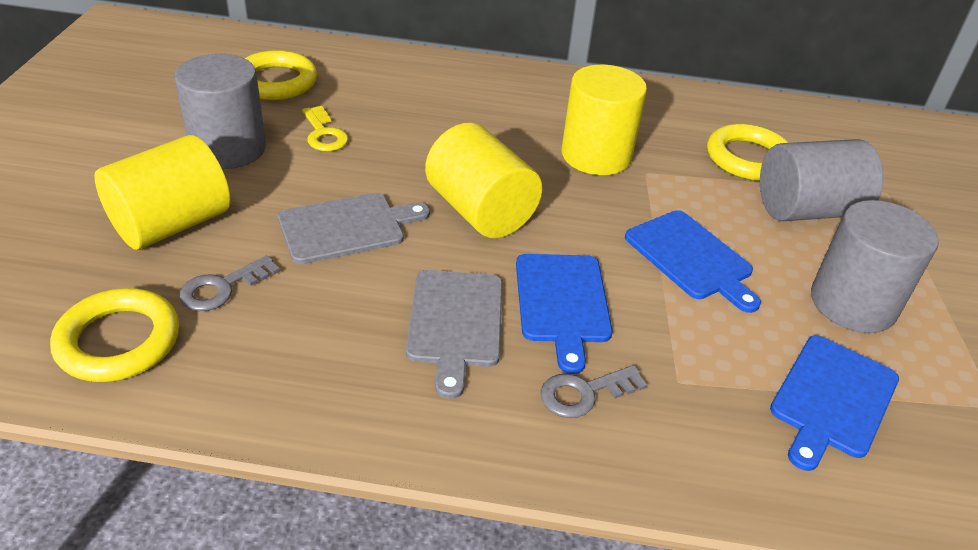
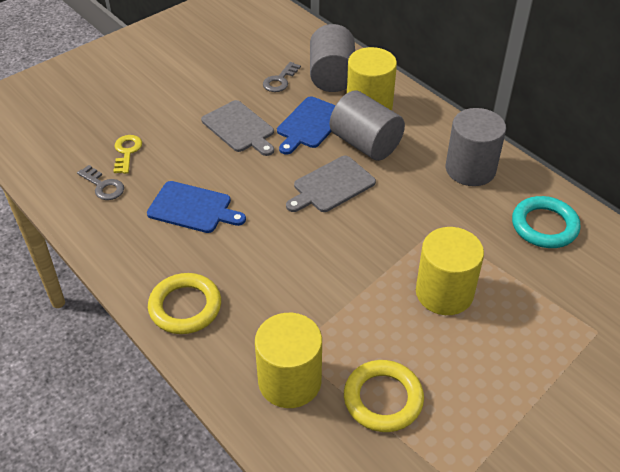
blue cutting board: 3 -> 2
turquoise ring: 0 -> 1
yellow ring: 3 -> 2

